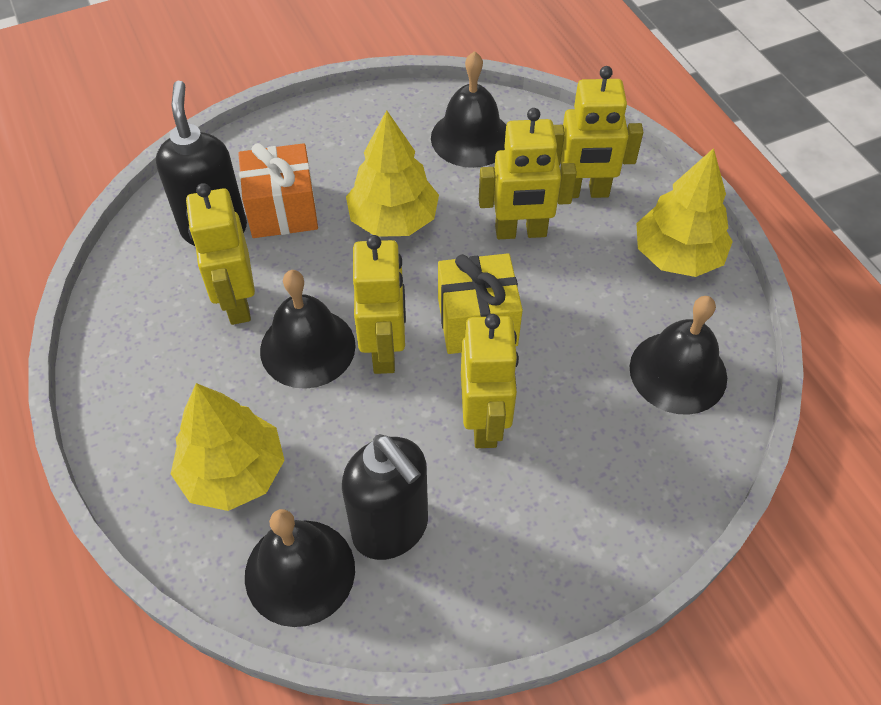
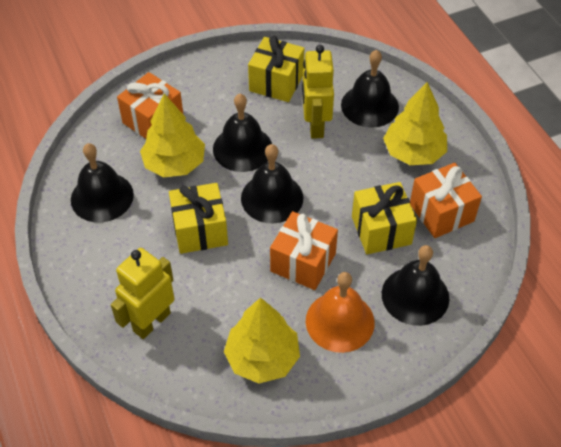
black bell: 4 -> 5
black soap dispenser: 2 -> 0
orange bell: 0 -> 1
orange gift: 1 -> 3
yellow gift: 1 -> 3
yellow robot: 5 -> 2

